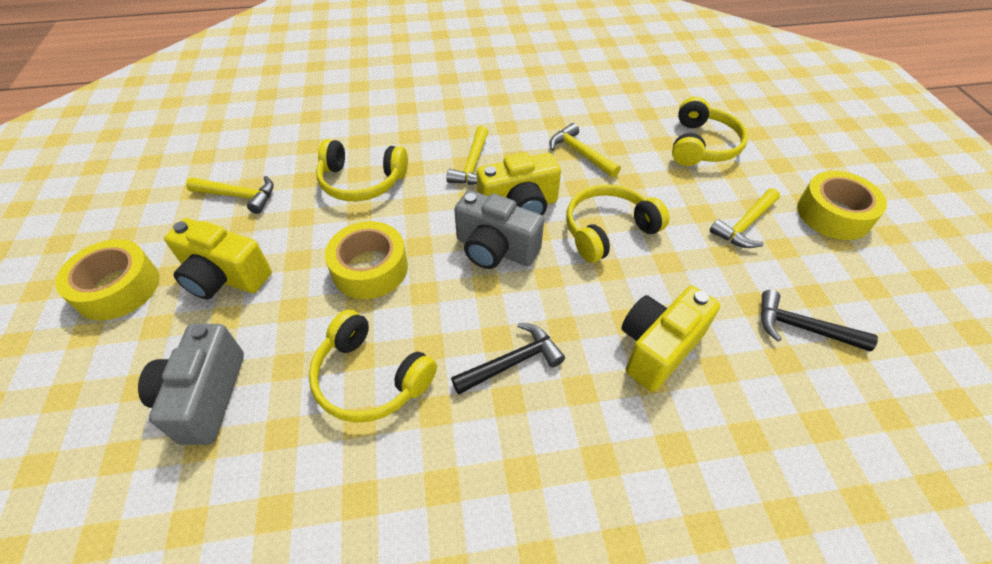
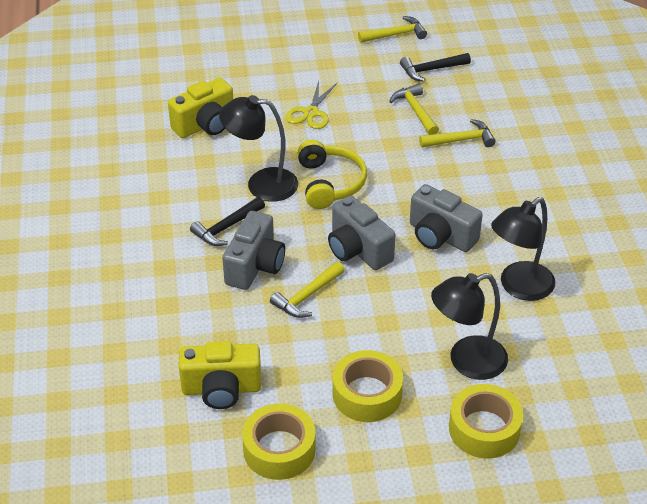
black lamp: 0 -> 3
grey camera: 2 -> 3
yellow camera: 3 -> 2
yellow headphones: 4 -> 1
yellow scissors: 0 -> 1

